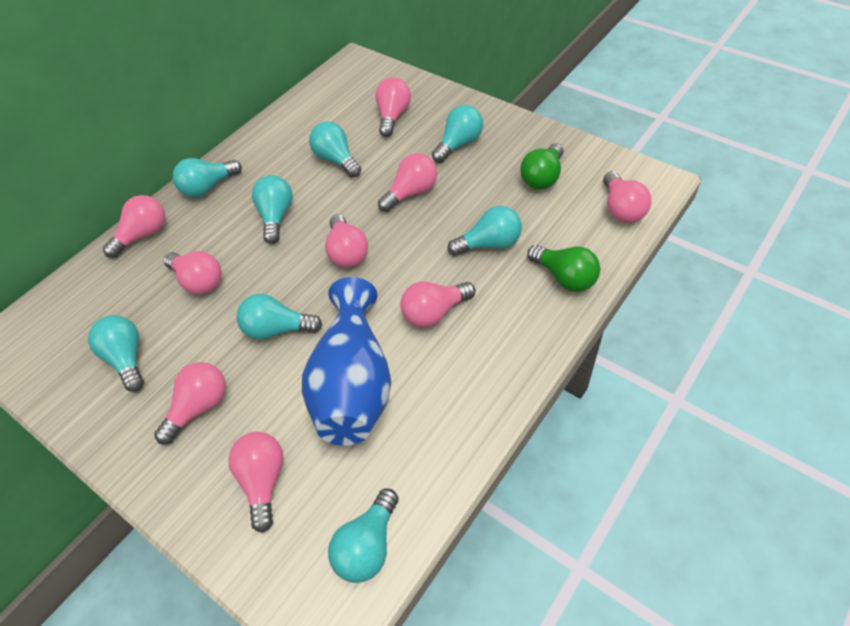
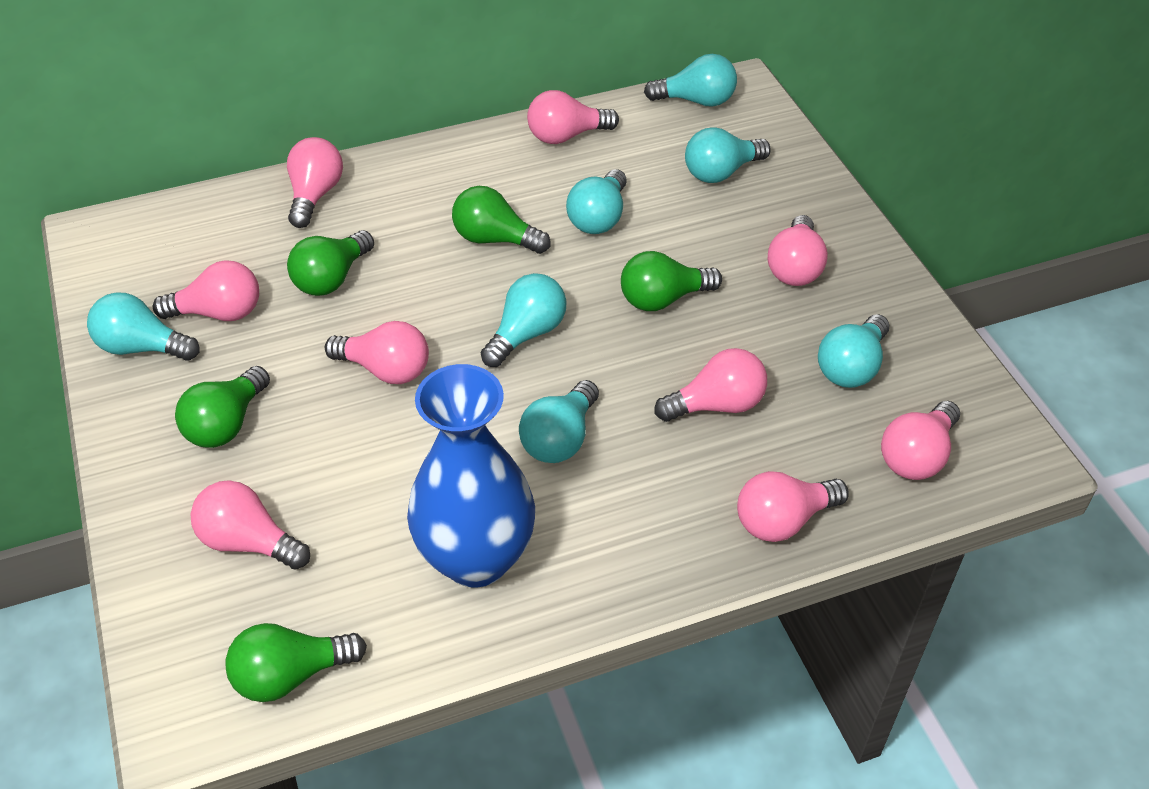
green light bulb: 2 -> 5
turquoise light bulb: 8 -> 7

